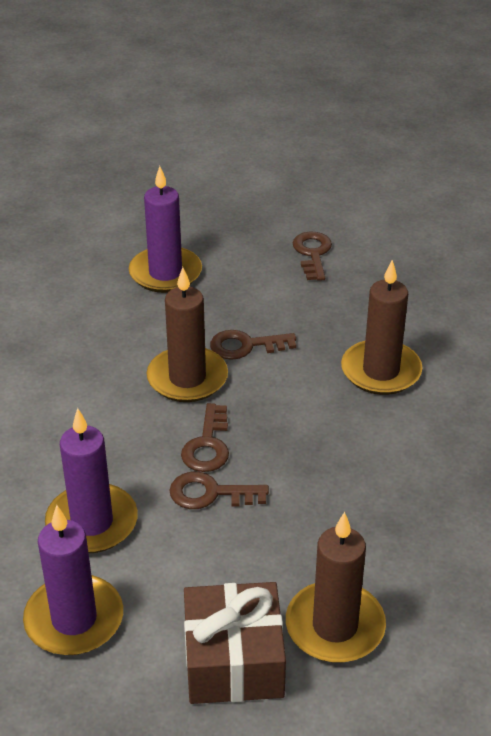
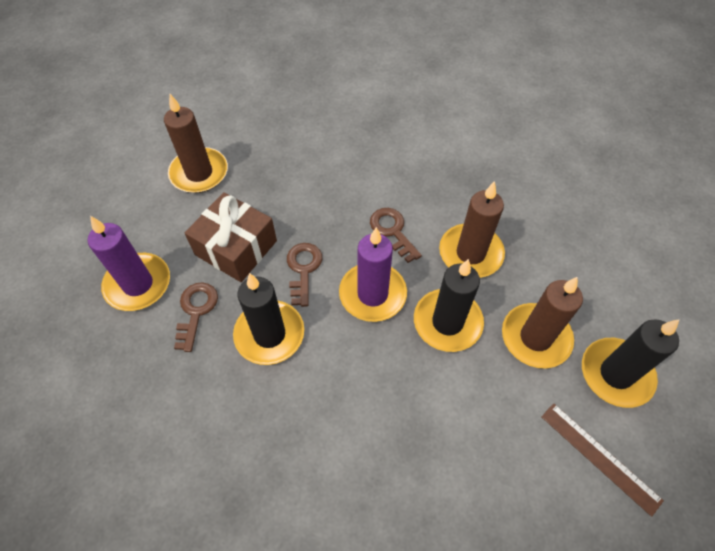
black candle: 0 -> 3
brown key: 4 -> 3
brown ruler: 0 -> 1
purple candle: 3 -> 2

